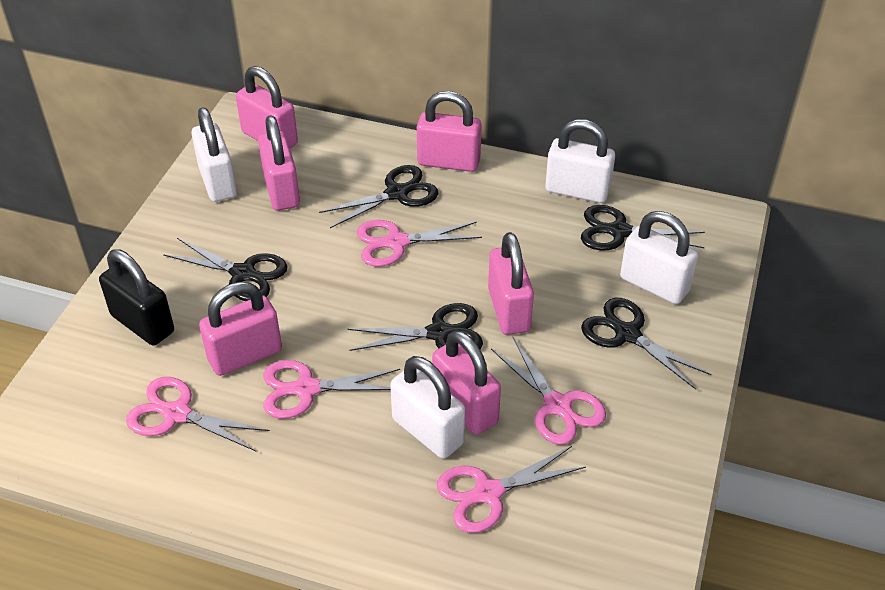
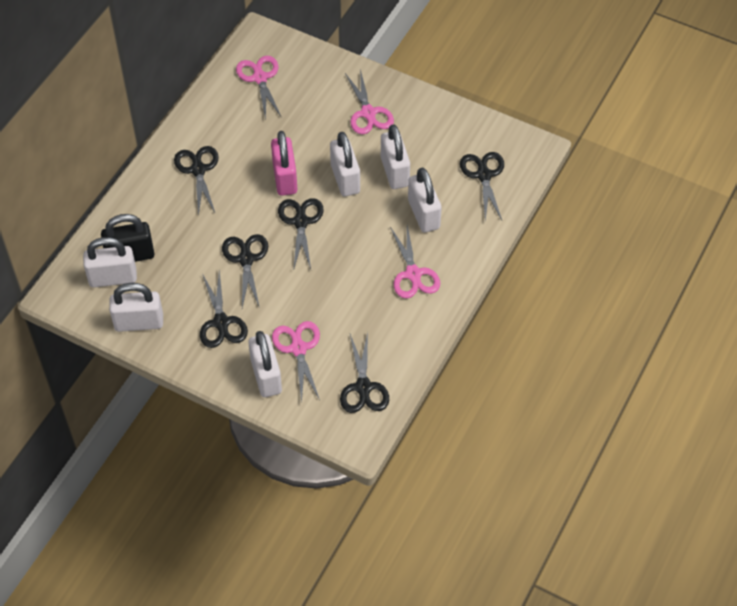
black scissors: 5 -> 6
pink padlock: 6 -> 1
pink scissors: 5 -> 4
white padlock: 4 -> 6

